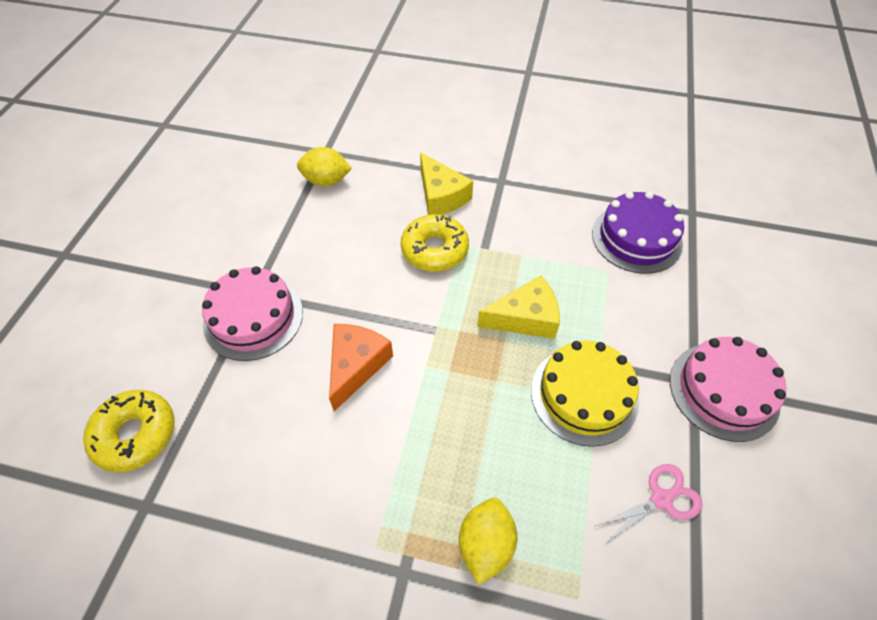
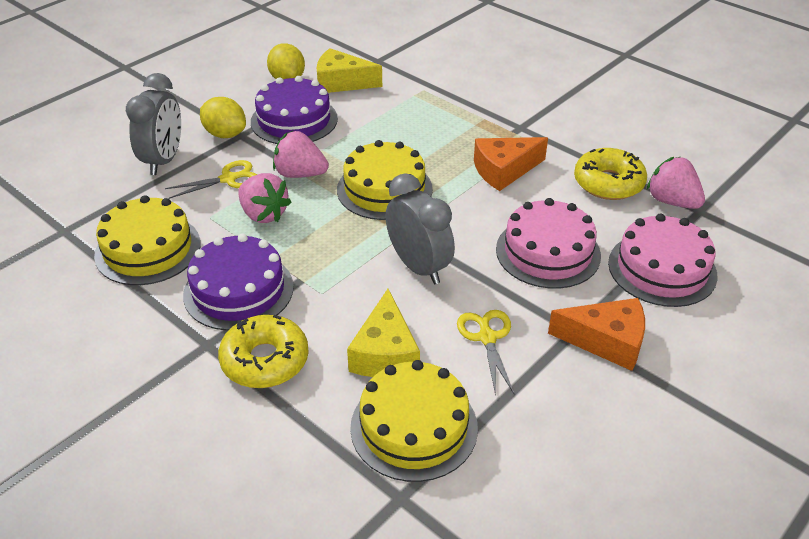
grey clock: 0 -> 2
orange cheese: 1 -> 2
pink scissors: 1 -> 0
pink strawberry: 0 -> 3
purple cake: 1 -> 2
yellow cake: 1 -> 3
yellow scissors: 0 -> 2

